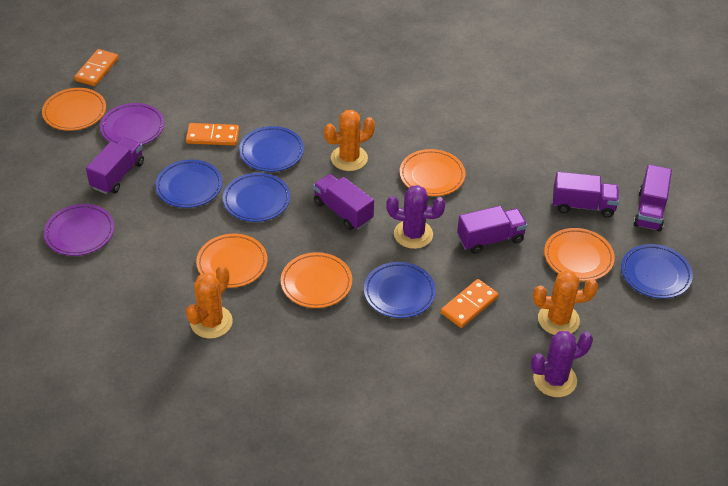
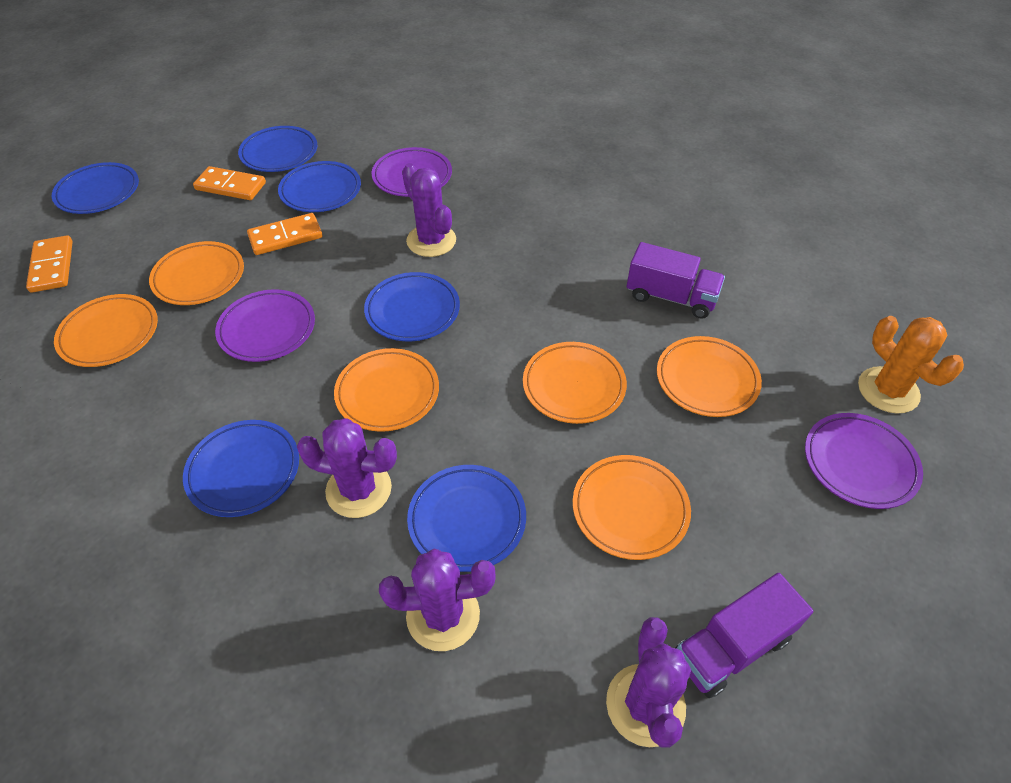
blue plate: 5 -> 6
orange cactus: 3 -> 1
orange plate: 5 -> 6
purple cactus: 2 -> 4
purple plate: 2 -> 3
purple truck: 5 -> 2

